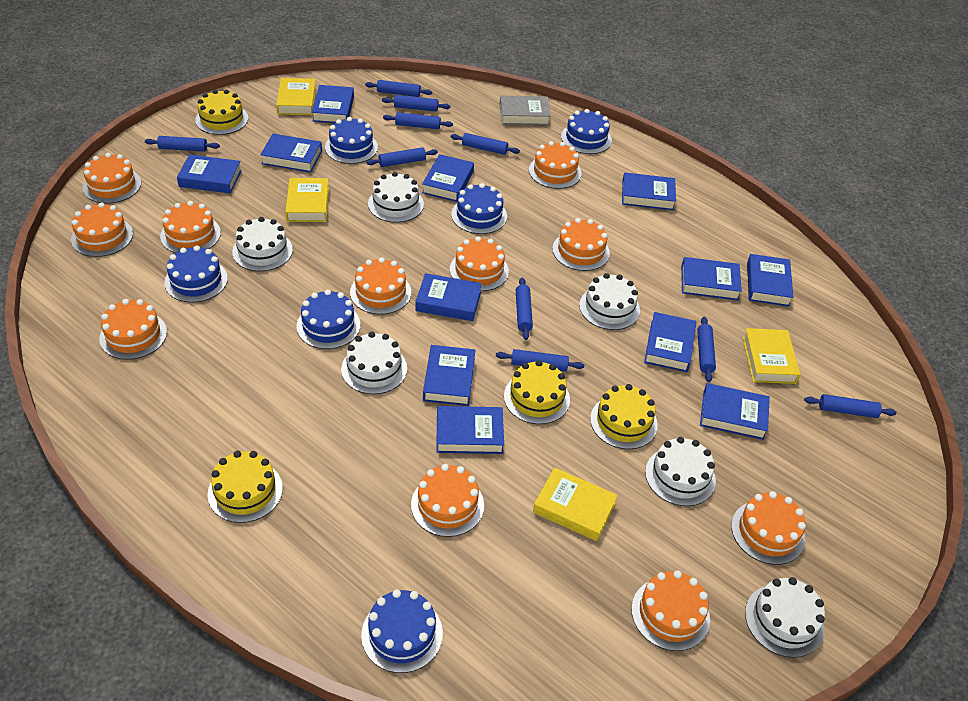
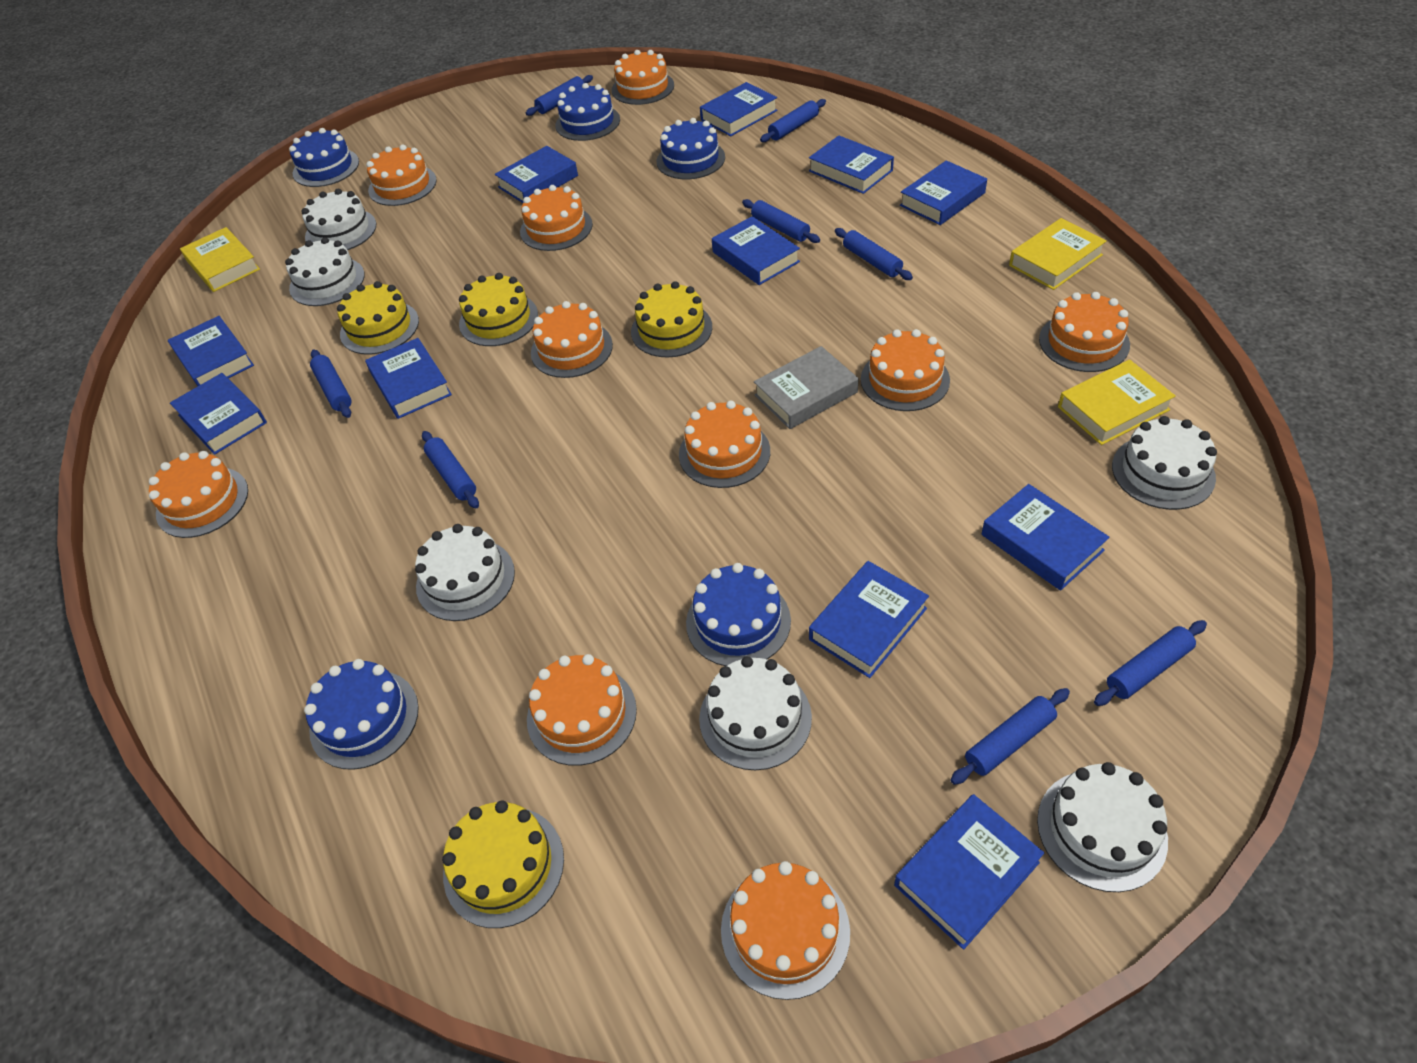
blue book: 12 -> 11
blue cake: 6 -> 5
blue rolling pin: 10 -> 8
orange cake: 11 -> 10
yellow book: 4 -> 3

